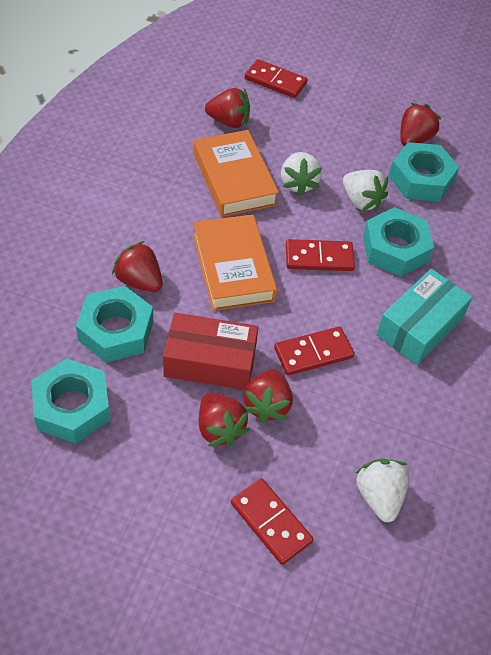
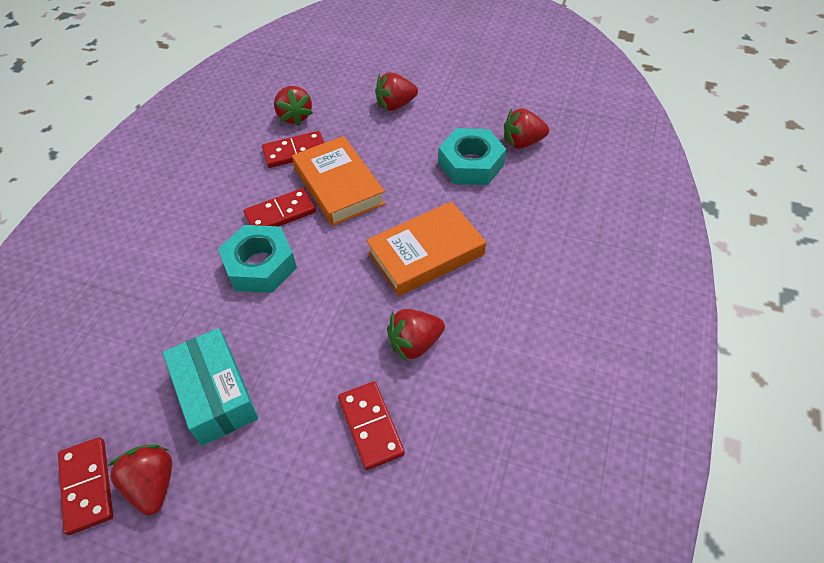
red box: 1 -> 0
turquoise nut: 4 -> 2
white strawberry: 3 -> 0

